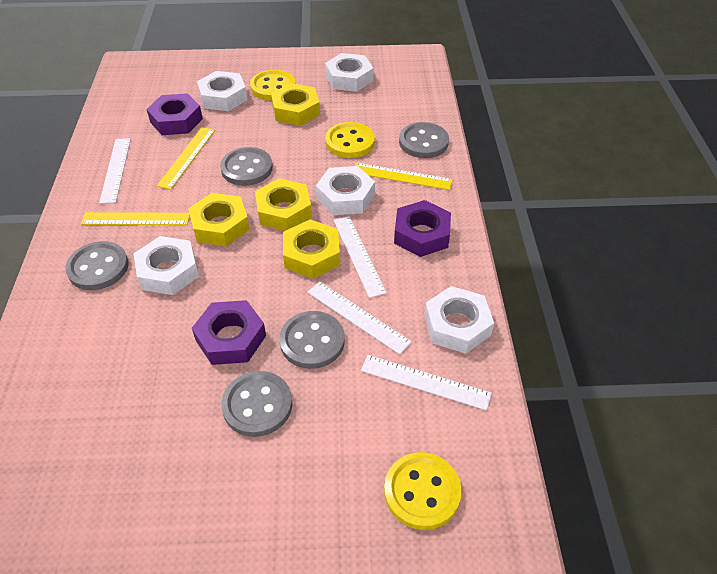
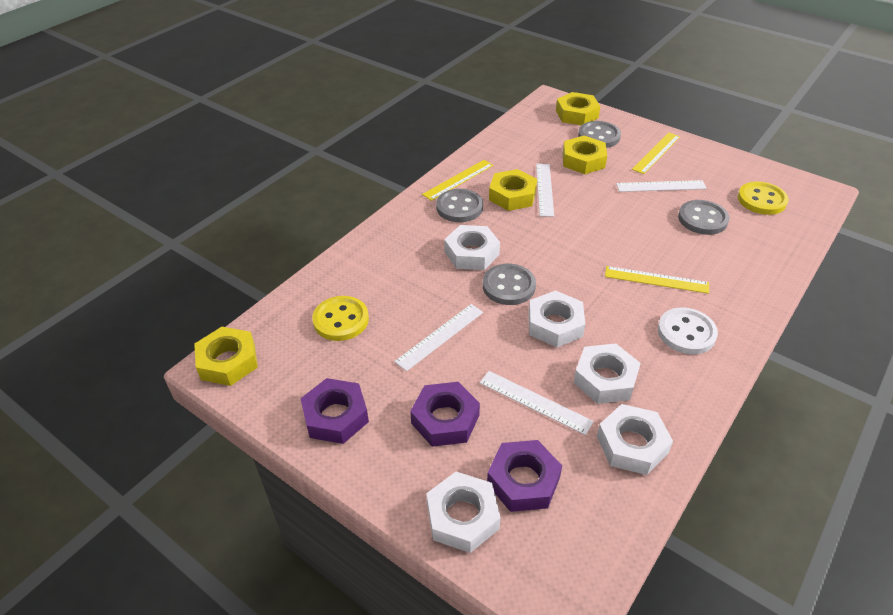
grey button: 5 -> 4
white button: 0 -> 1
yellow button: 3 -> 2

